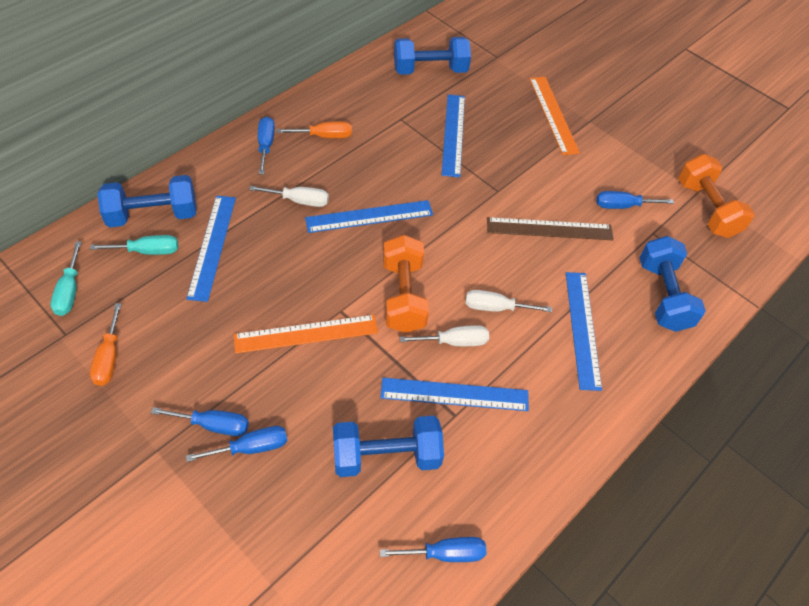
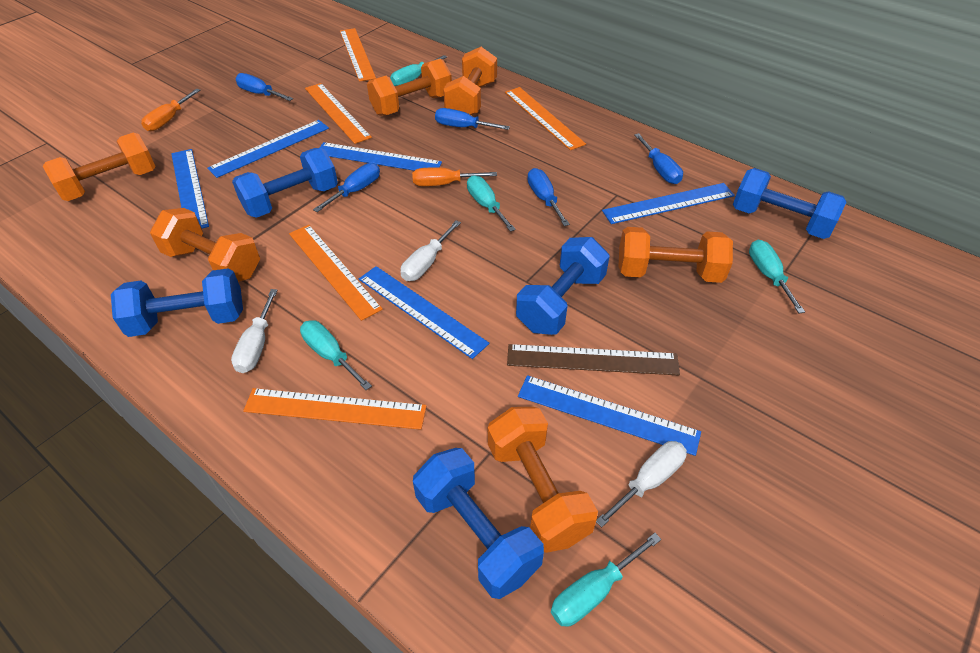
blue dumbbell: 4 -> 5
blue ruler: 5 -> 6
orange dumbbell: 2 -> 6
orange ruler: 2 -> 5
turquoise screwdriver: 2 -> 5

